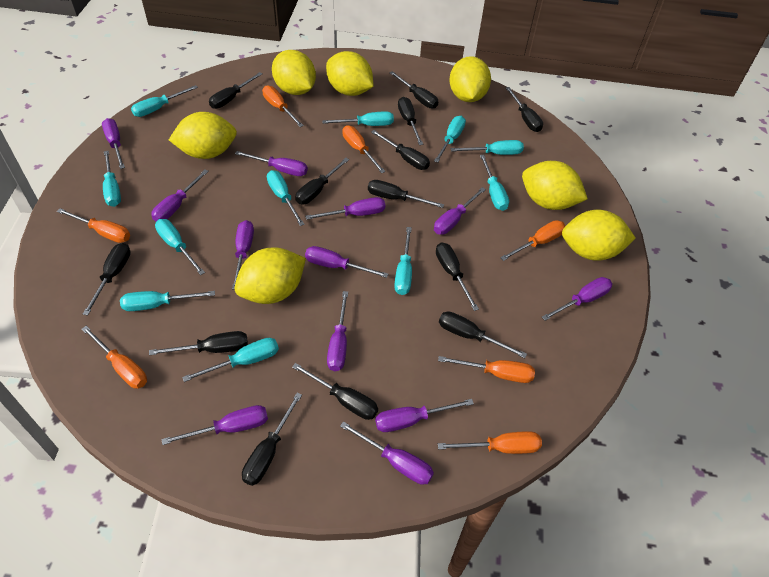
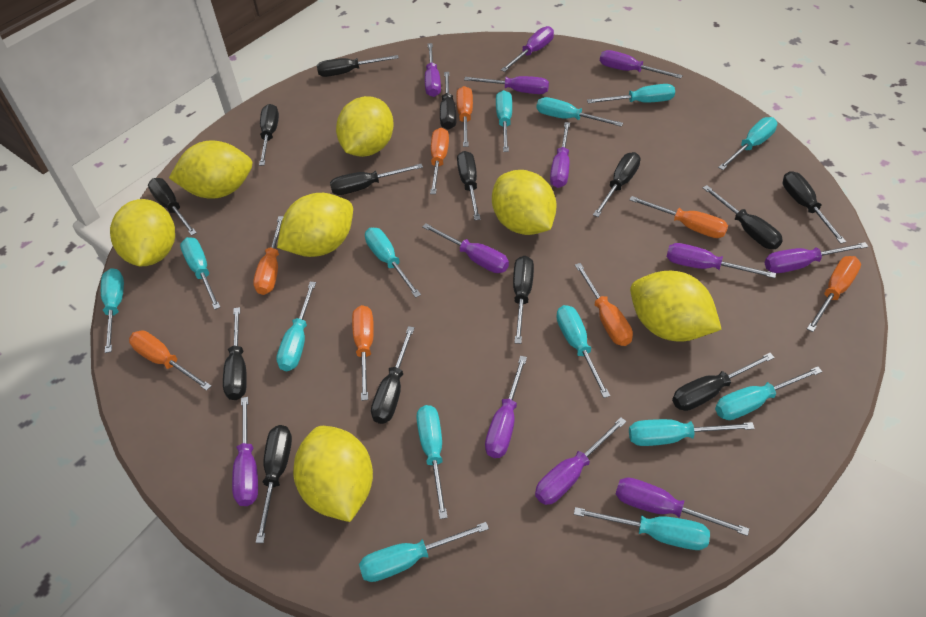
black screwdriver: 13 -> 14
orange screwdriver: 7 -> 8
turquoise screwdriver: 11 -> 14

